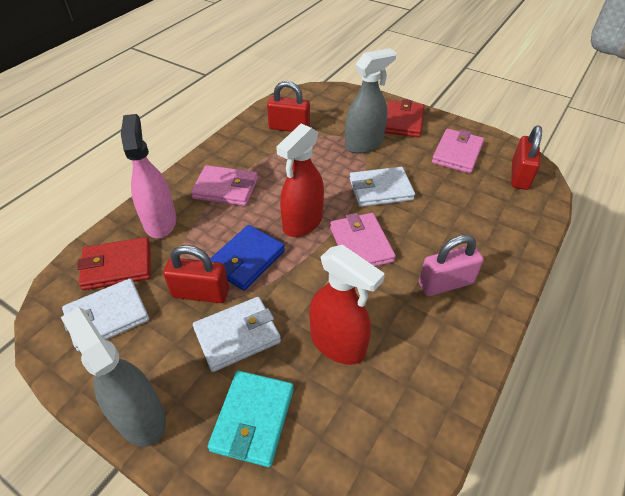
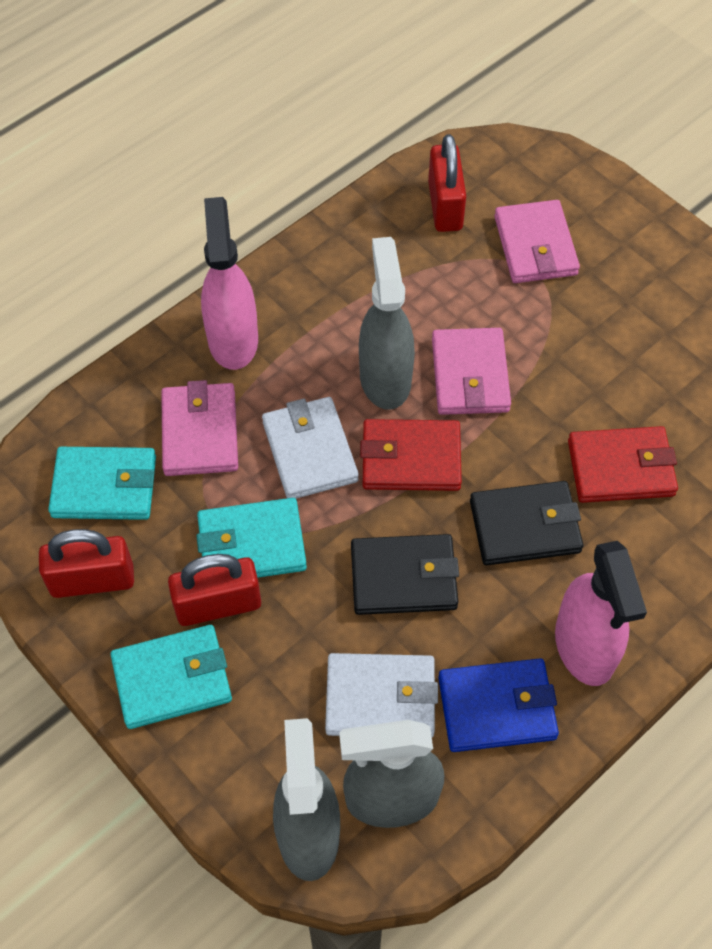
black wallet: 0 -> 2
grey spray bottle: 2 -> 3
pink padlock: 1 -> 0
pink spray bottle: 1 -> 2
red spray bottle: 2 -> 0
turquoise wallet: 1 -> 3
white wallet: 3 -> 2

